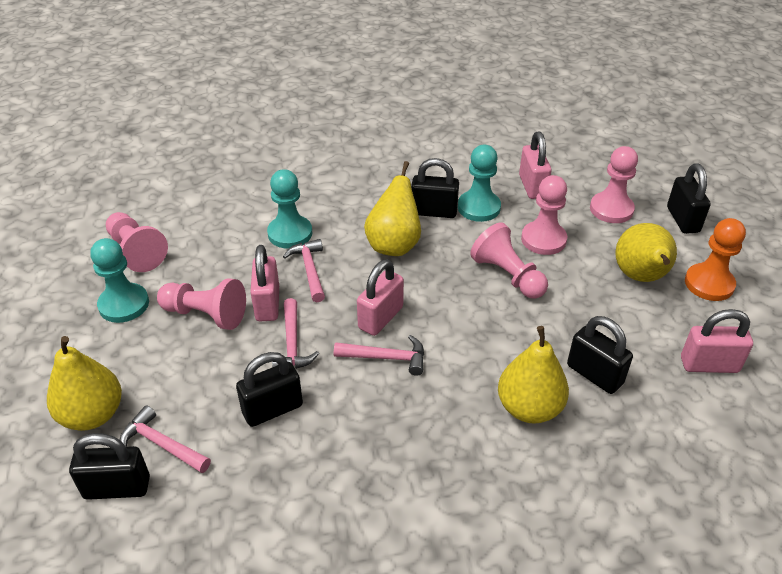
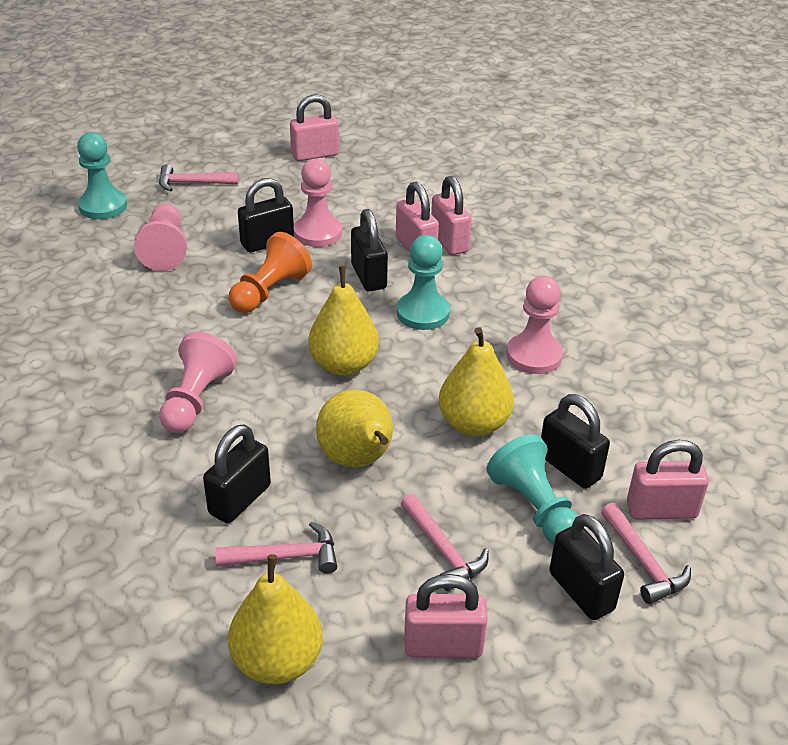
pink padlock: 4 -> 5
pink pawn: 5 -> 4

